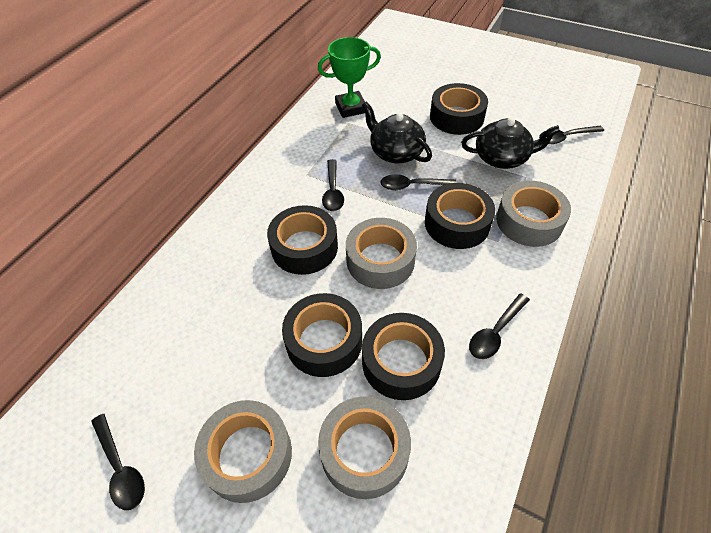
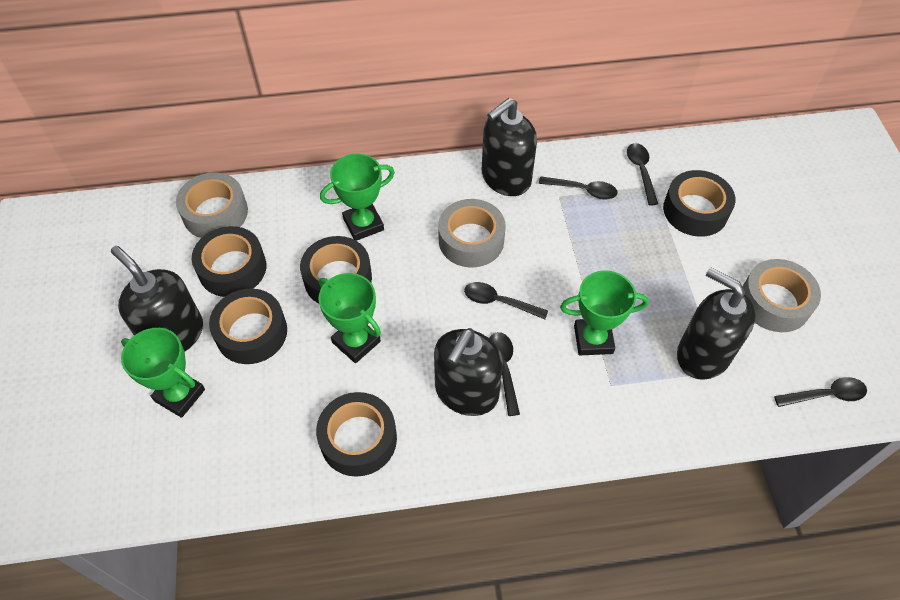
black soap dispenser: 0 -> 4
black teapot: 2 -> 0
green trophy: 1 -> 4
grey tape: 4 -> 3

